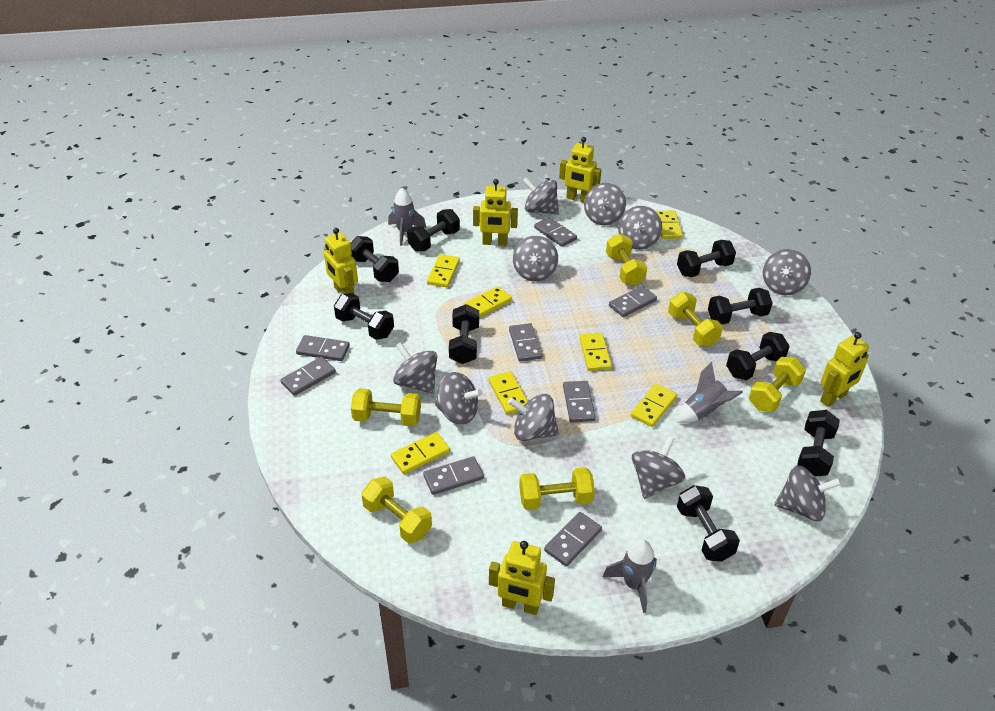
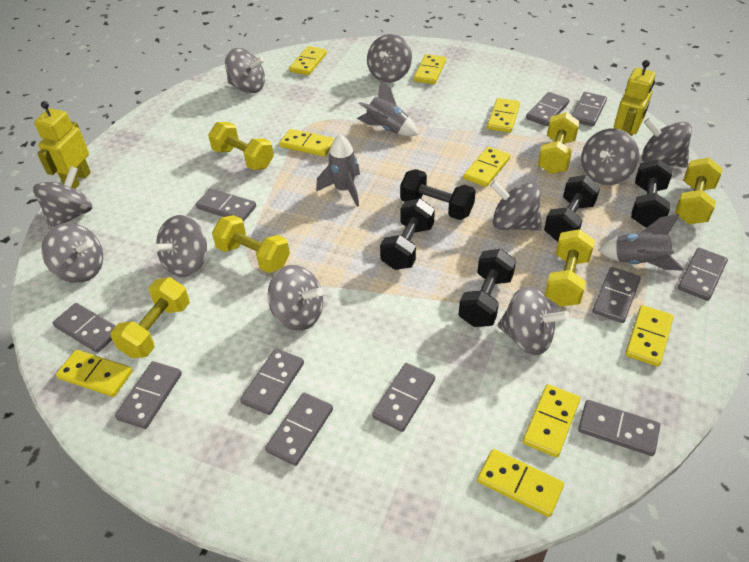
black dumbbell: 9 -> 5
grey domino: 8 -> 11
yellow domino: 7 -> 9
yellow robot: 5 -> 2

